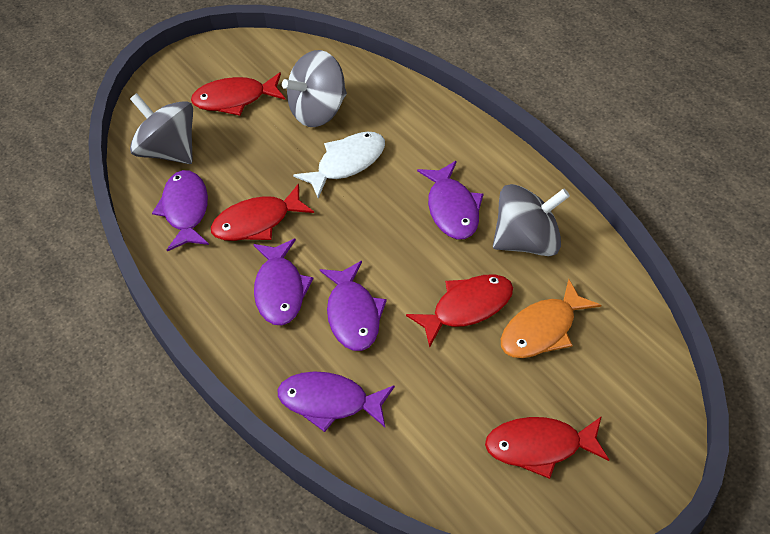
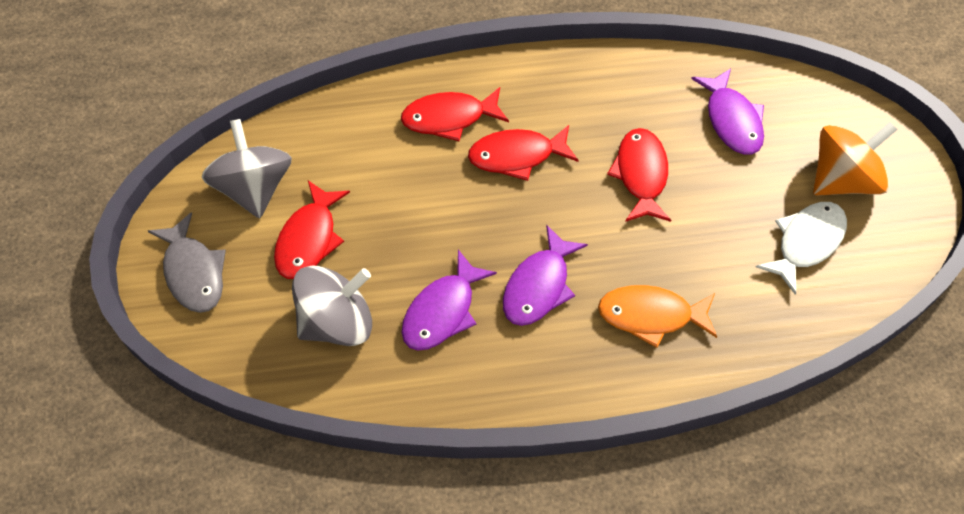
grey fish: 0 -> 1
grey spinning top: 3 -> 2
orange spinning top: 0 -> 1
purple fish: 5 -> 3

